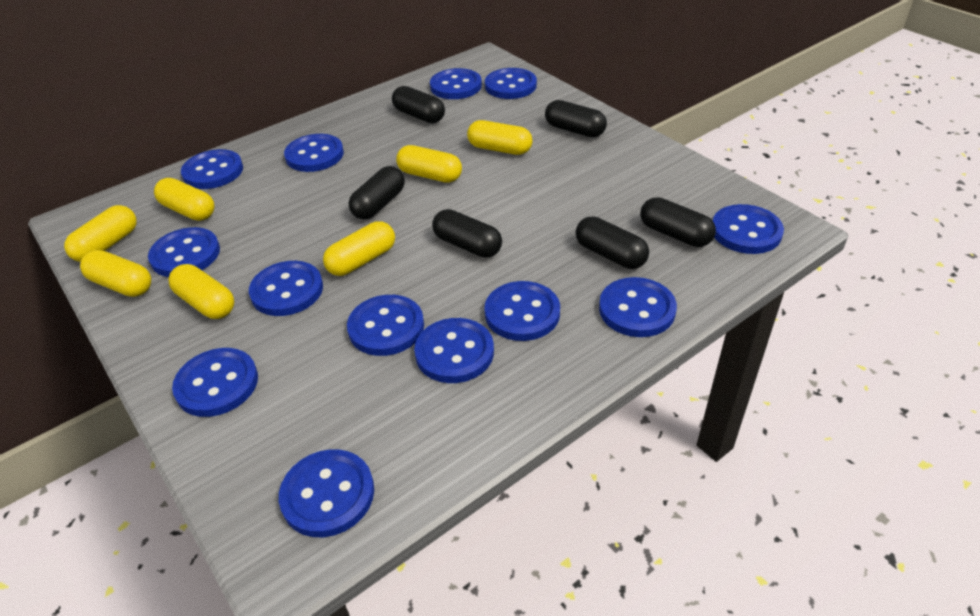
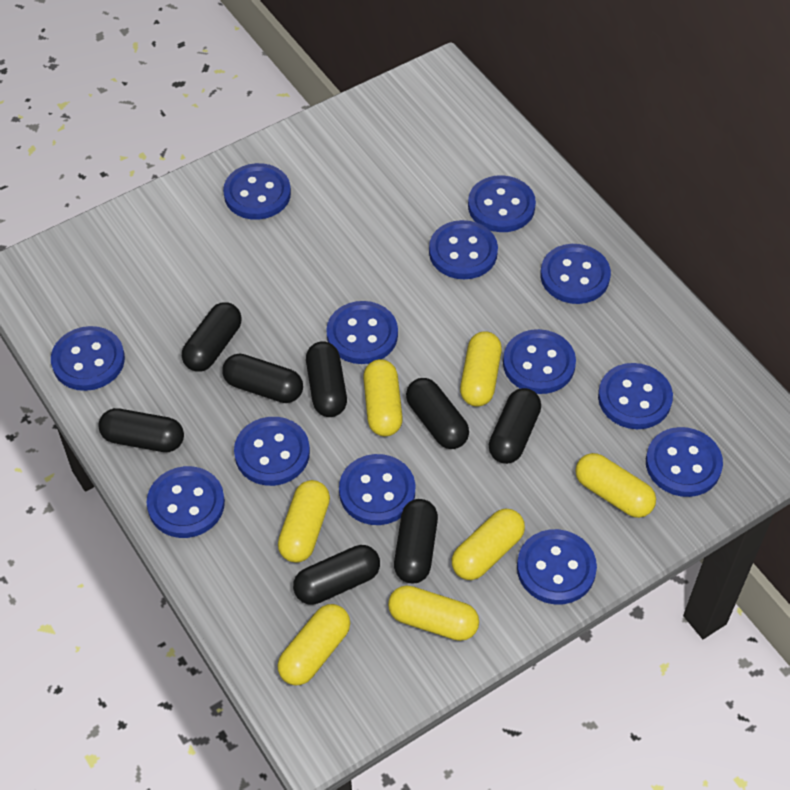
black capsule: 6 -> 8

